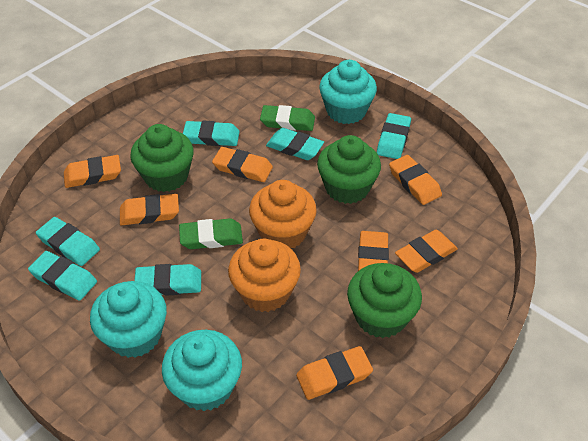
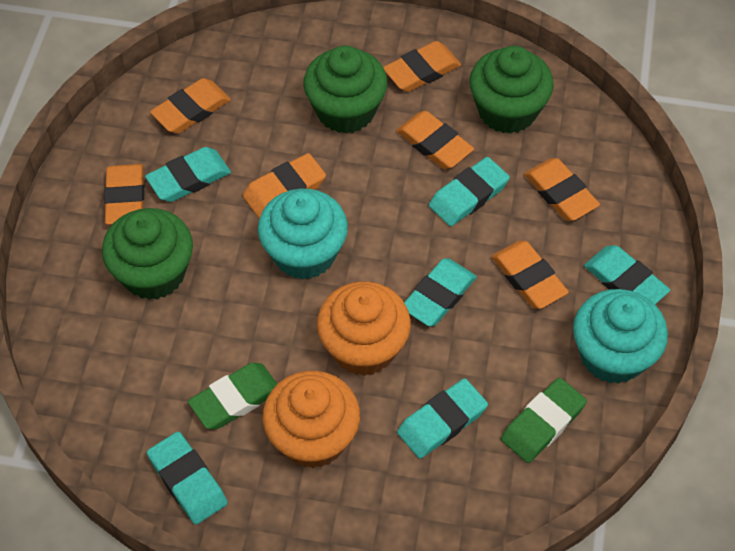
turquoise cupcake: 3 -> 2

